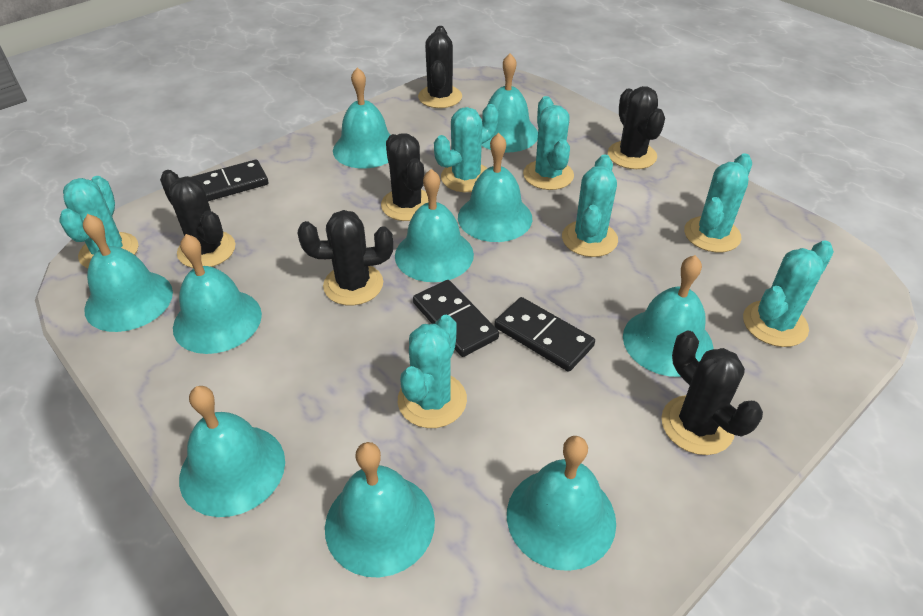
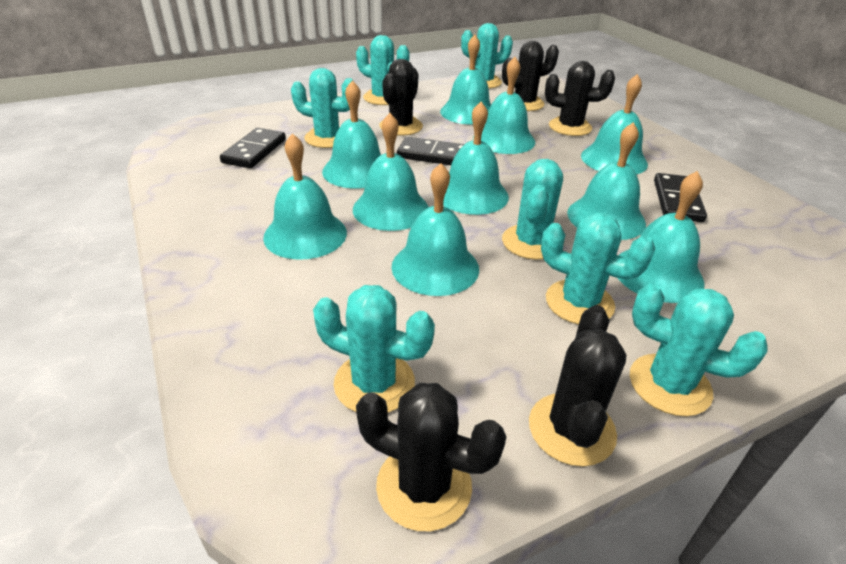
black cactus: 6 -> 5

